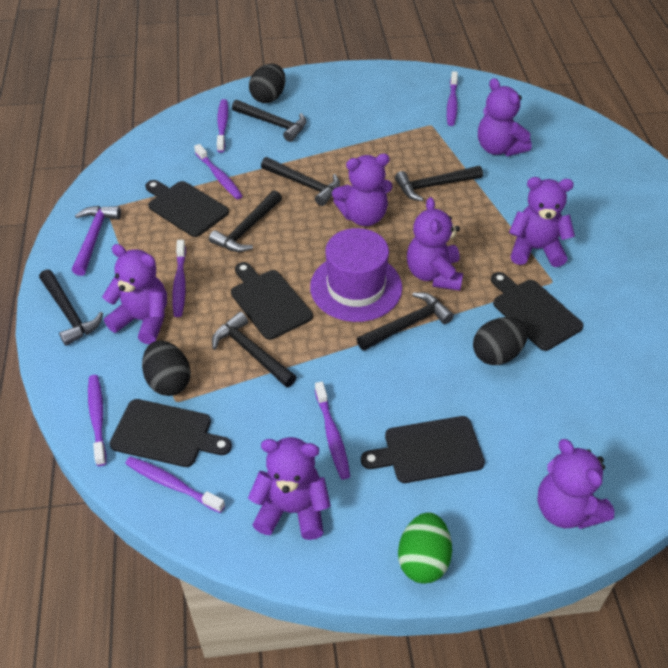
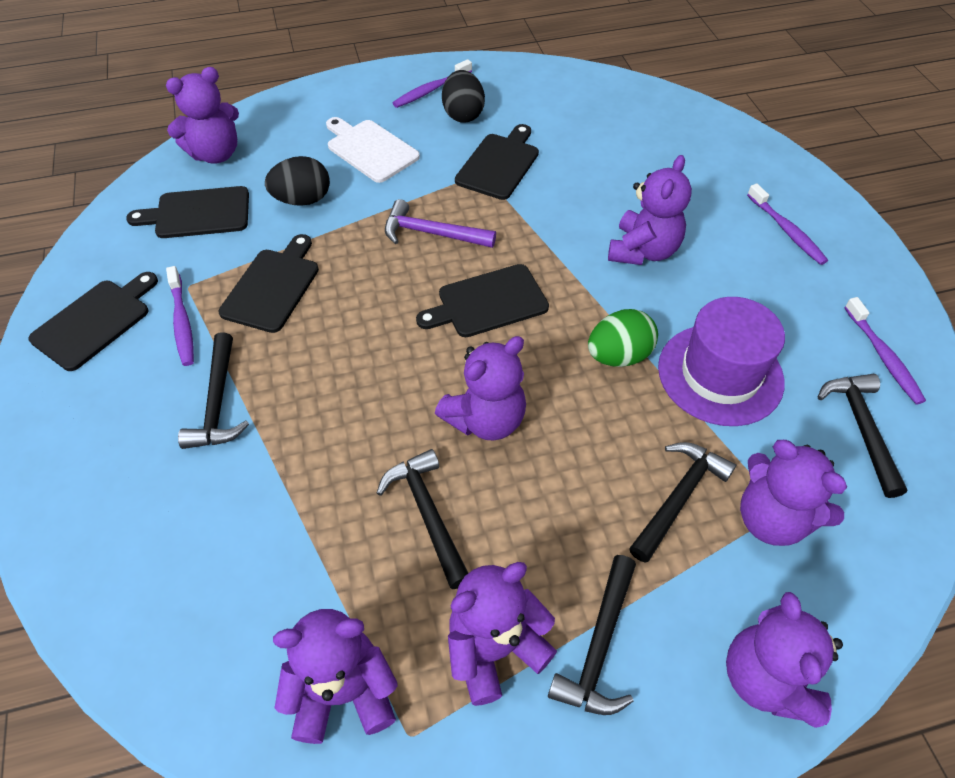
black egg: 3 -> 2
black hammer: 7 -> 5
purple toothbrush: 7 -> 4
white cutting board: 0 -> 1

